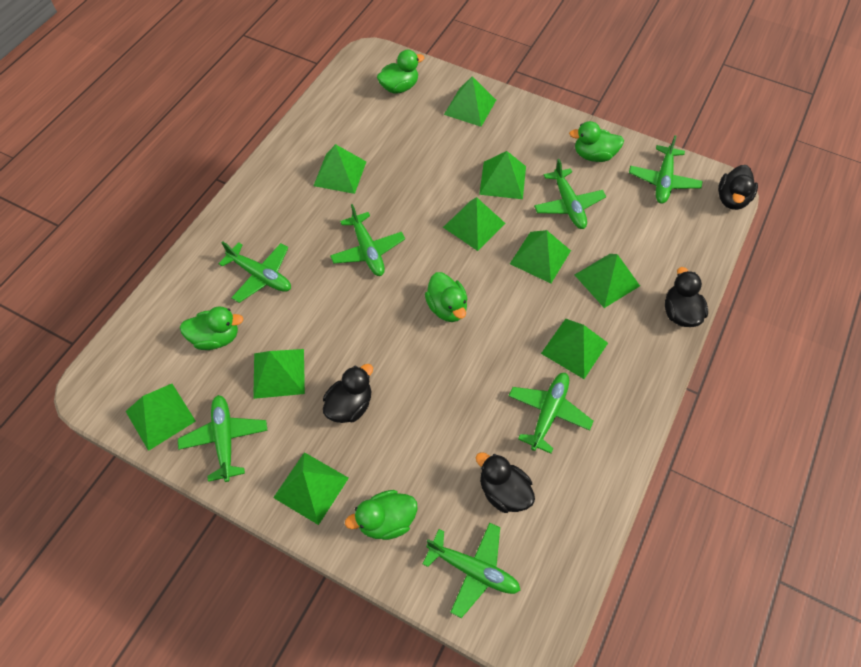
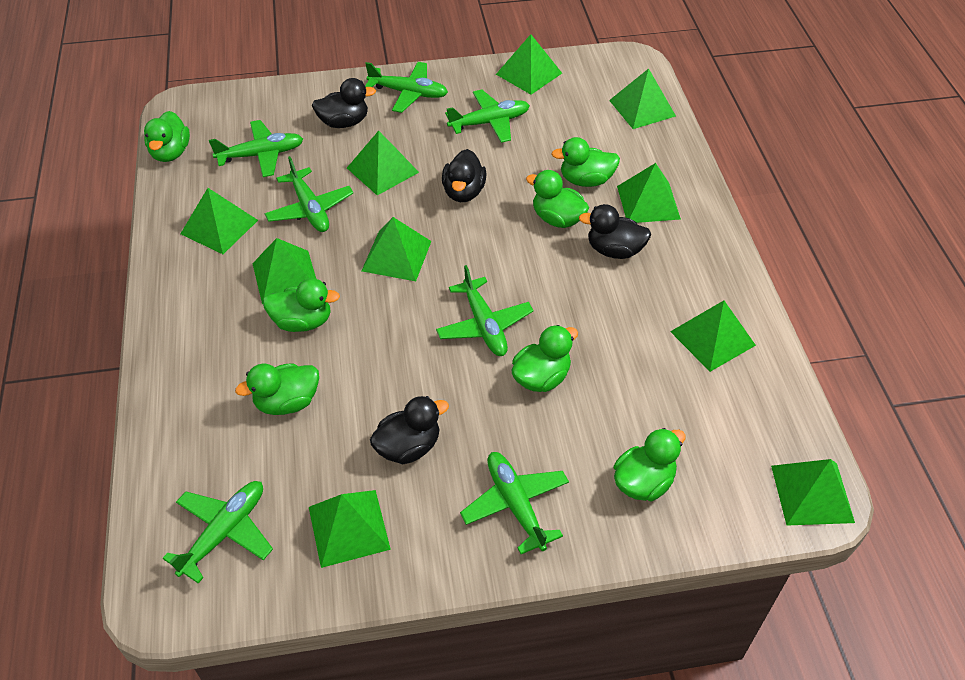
green duck: 5 -> 7

